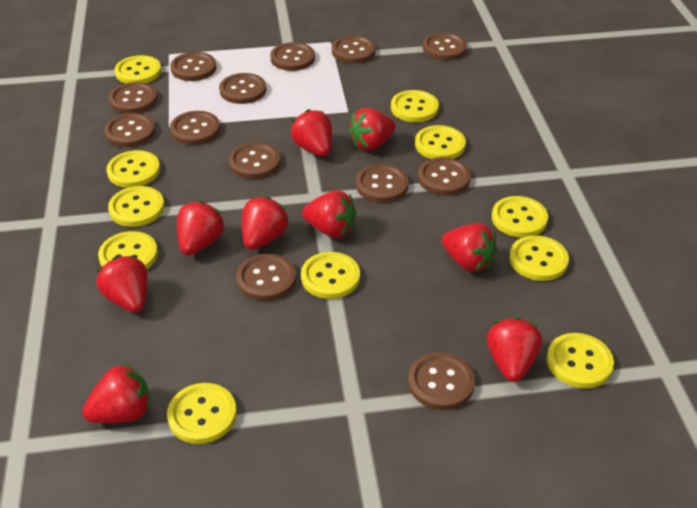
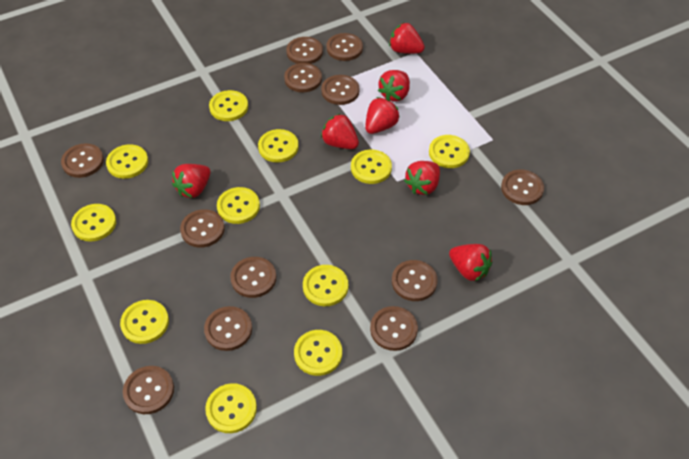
brown button: 13 -> 12
red strawberry: 9 -> 7

